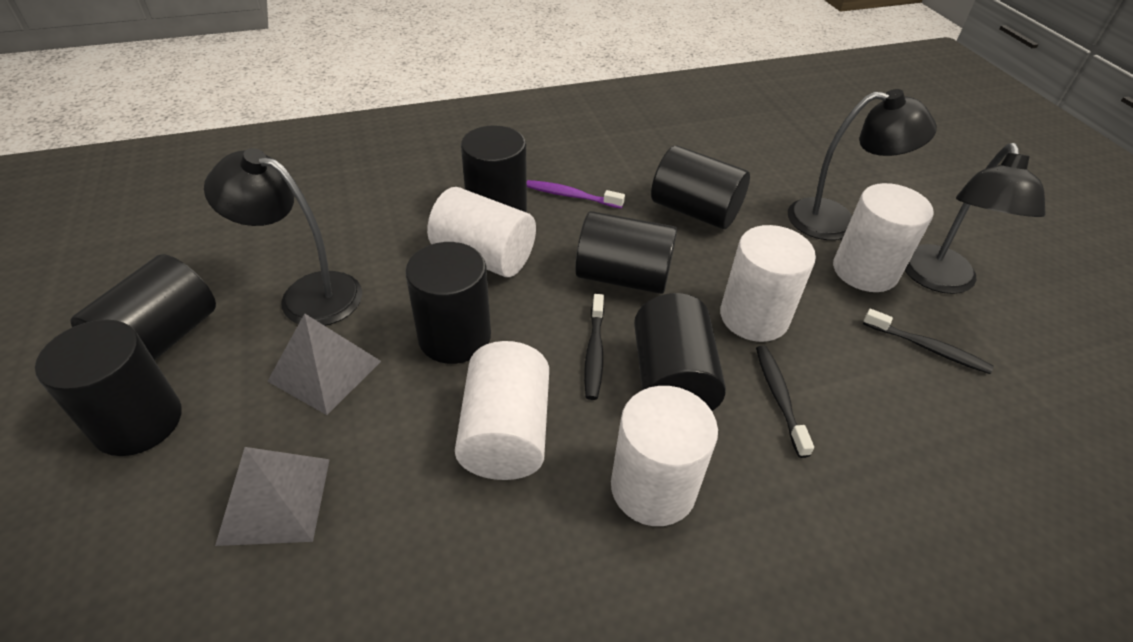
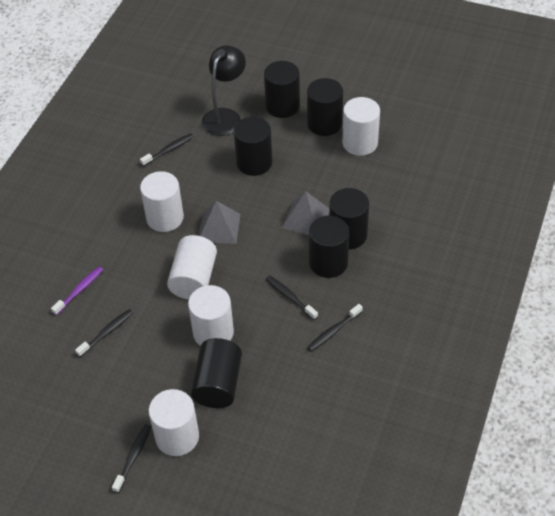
black cylinder: 7 -> 6
black lamp: 3 -> 1
black toothbrush: 3 -> 5

